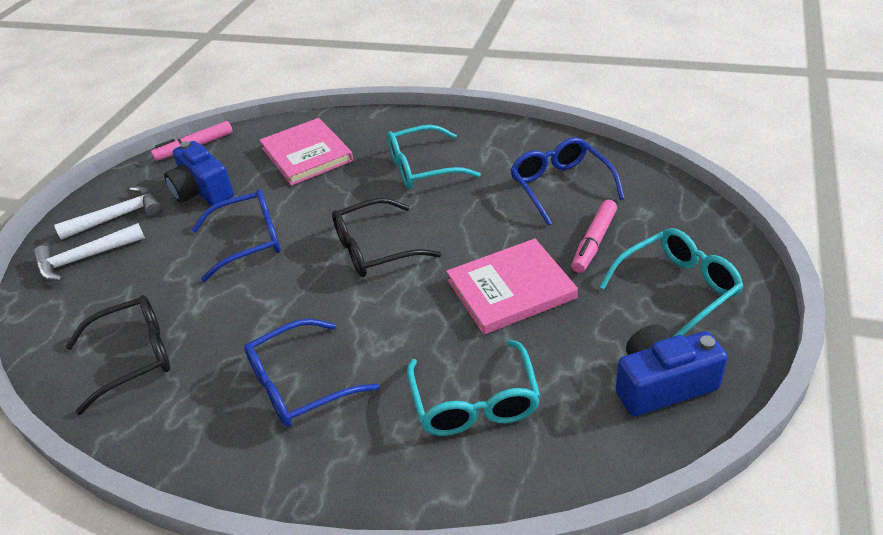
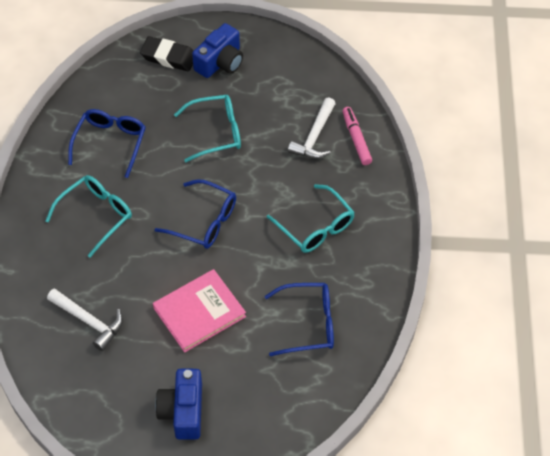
black eraser: 0 -> 1
black glasses: 2 -> 0
pink book: 2 -> 1
pink marker: 2 -> 1

